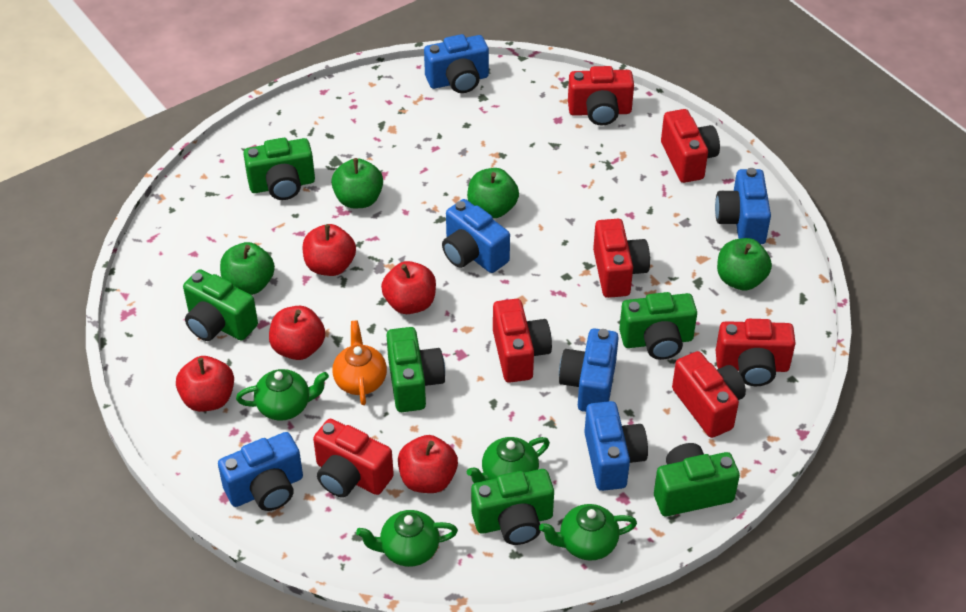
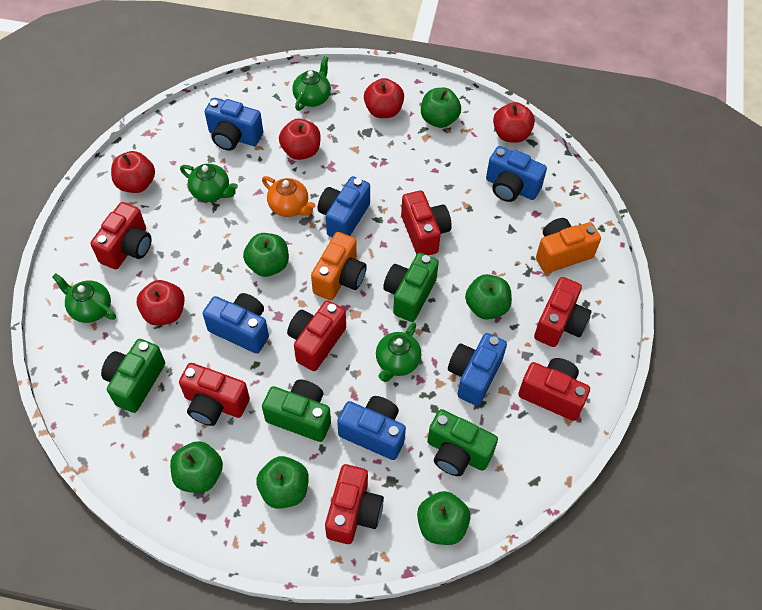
green apple: 4 -> 6
green camera: 6 -> 4
orange camera: 0 -> 2

